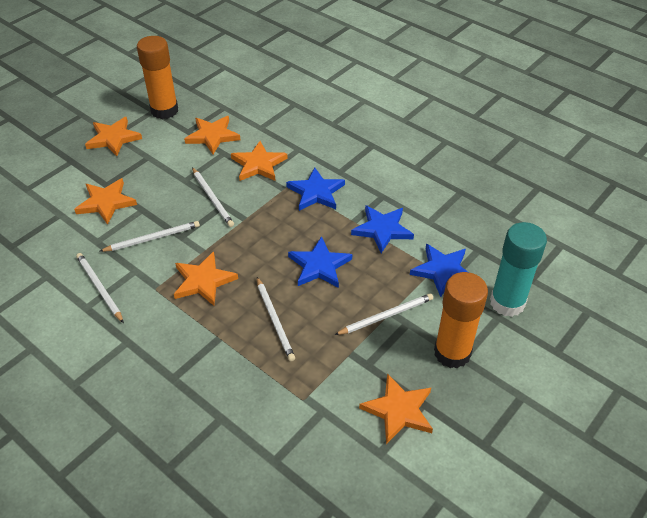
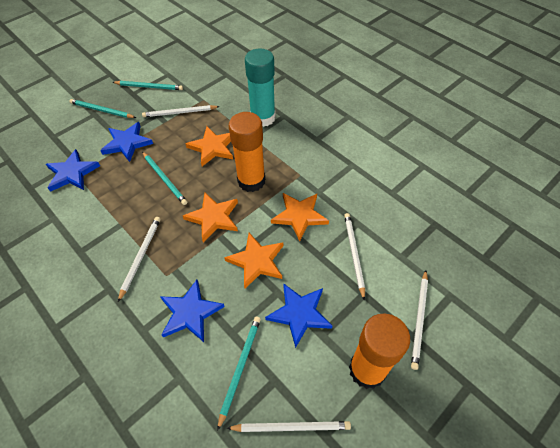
orange star: 6 -> 4
turquoise pencil: 0 -> 4

